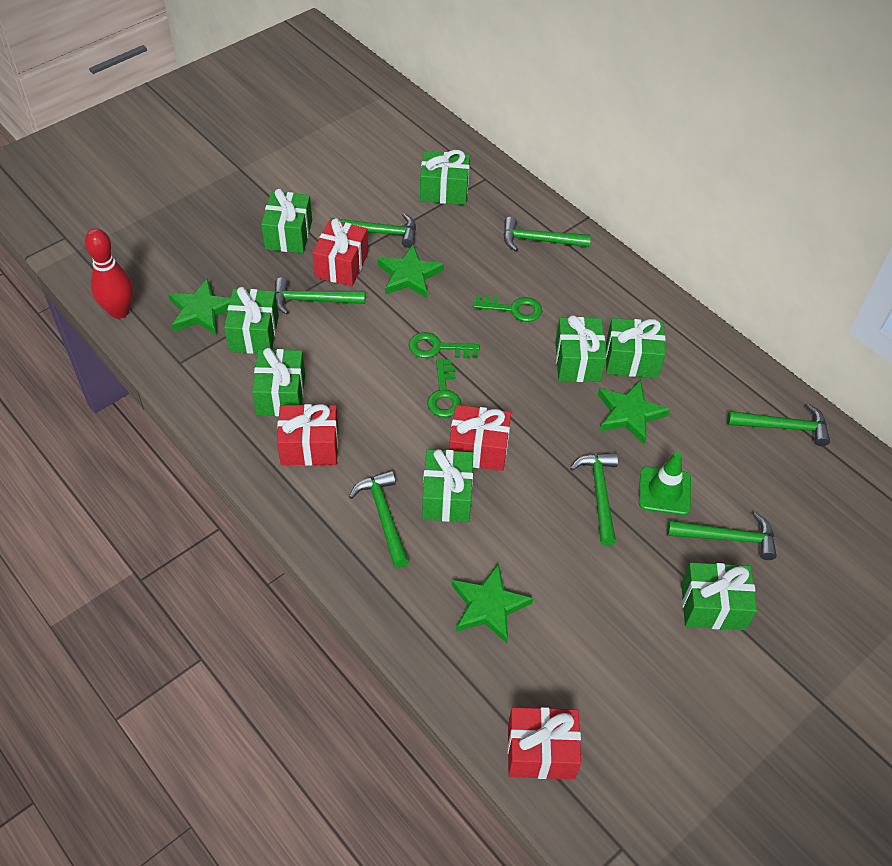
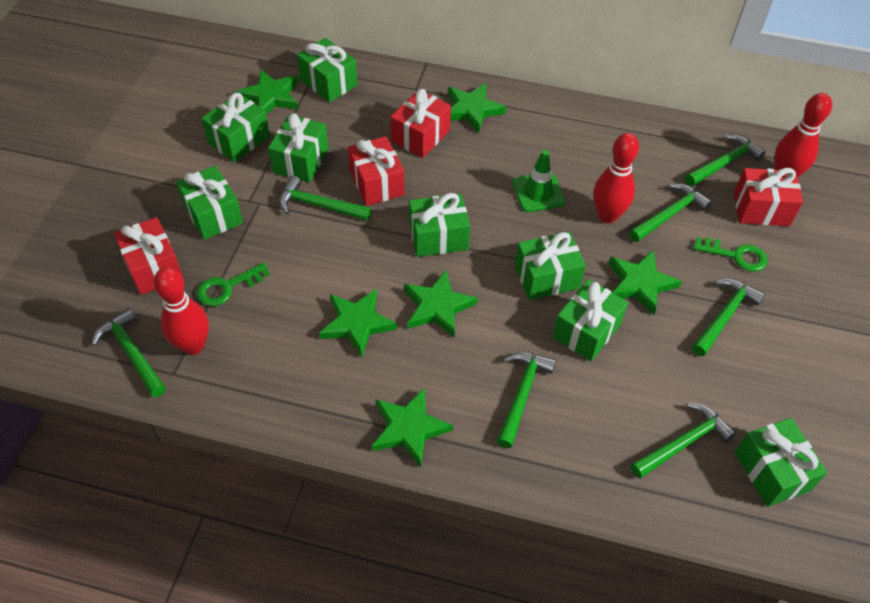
green key: 3 -> 2
green star: 4 -> 6
red bowling pin: 1 -> 3

